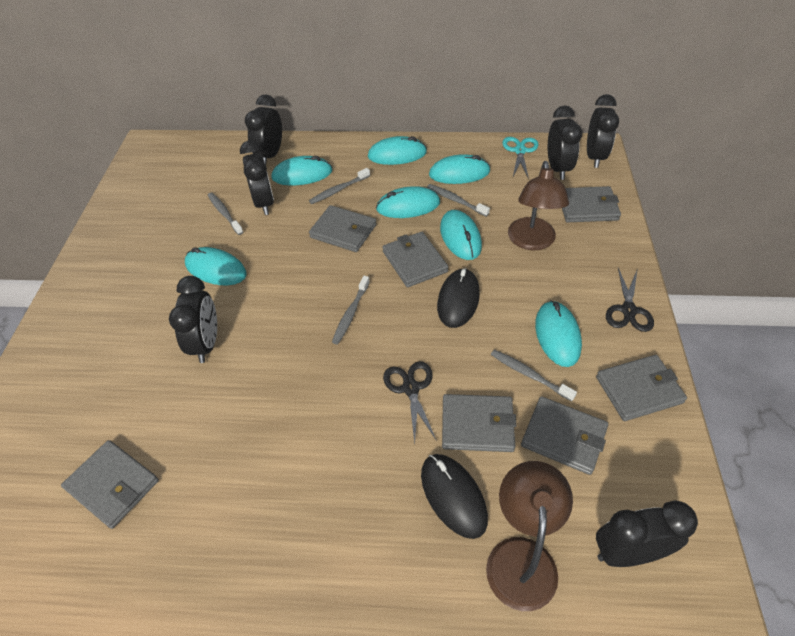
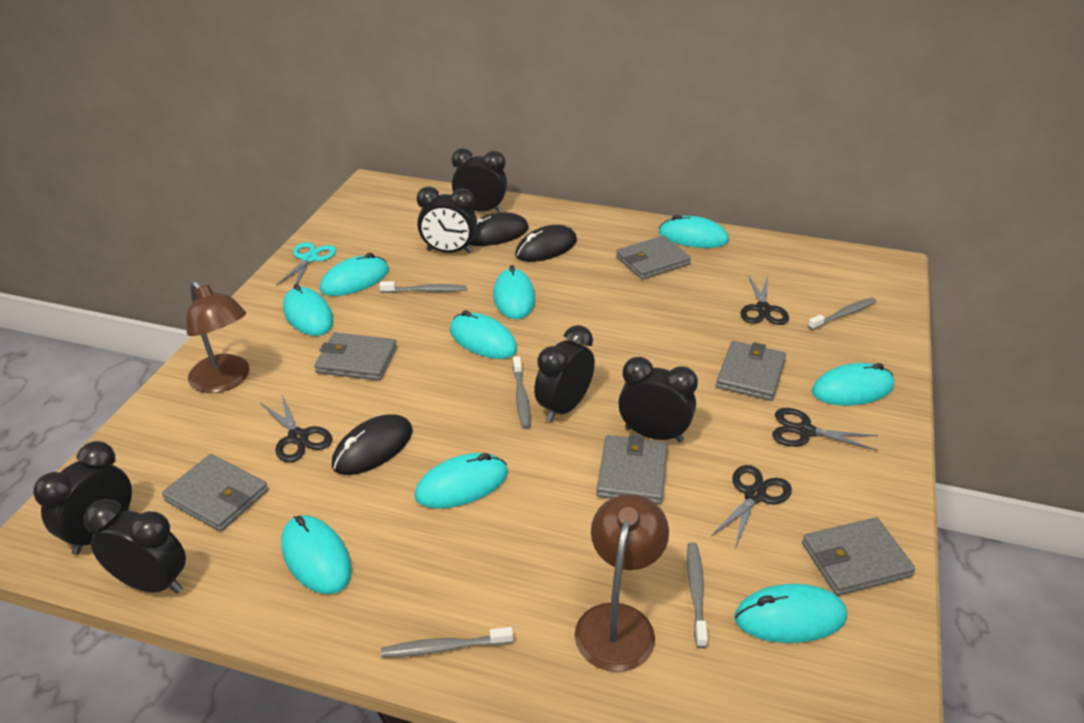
black mouse: 2 -> 3
black scissors: 2 -> 4
grey wallet: 7 -> 6
turquoise mouse: 7 -> 9

